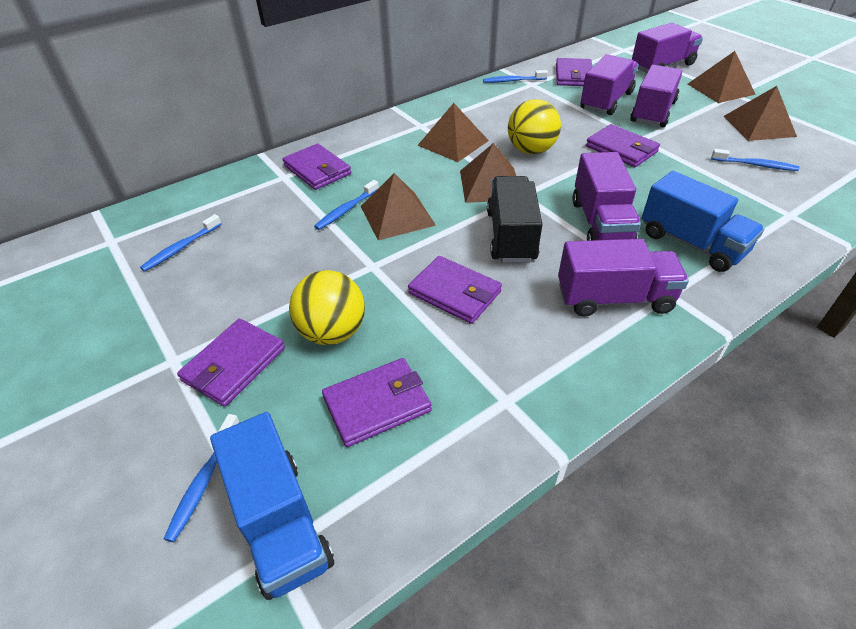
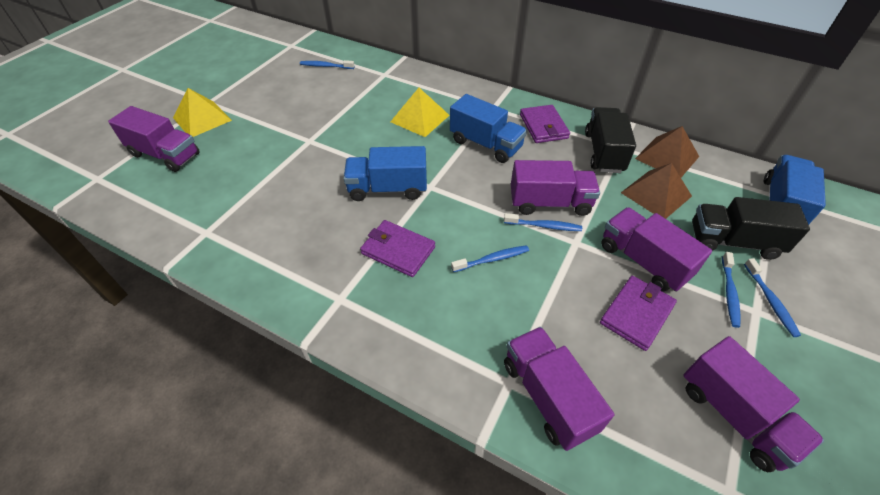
black truck: 1 -> 2
blue truck: 2 -> 3
brown pyramid: 5 -> 2
purple wallet: 6 -> 3
yellow ball: 2 -> 0
yellow pyramid: 0 -> 2

